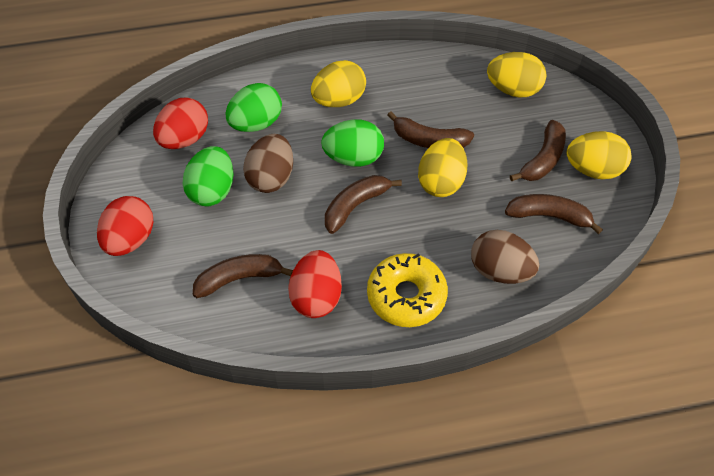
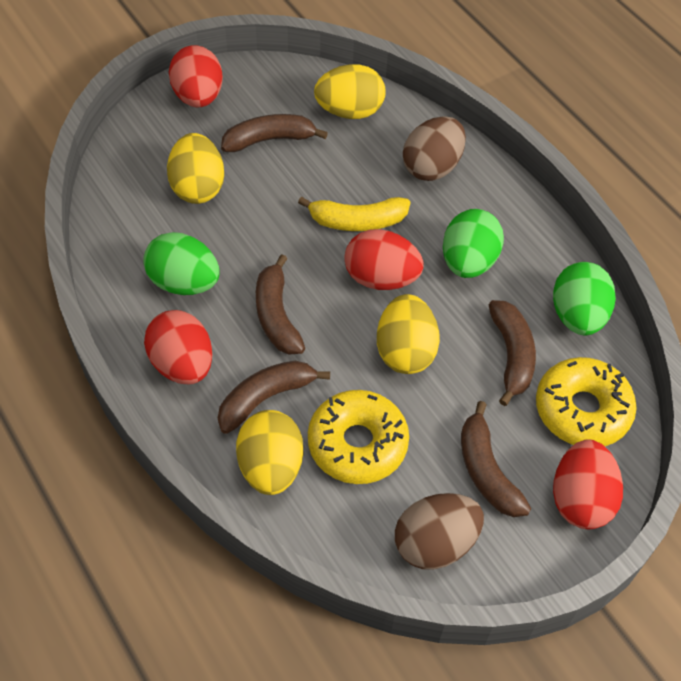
red egg: 3 -> 4
yellow banana: 0 -> 1
yellow donut: 1 -> 2

